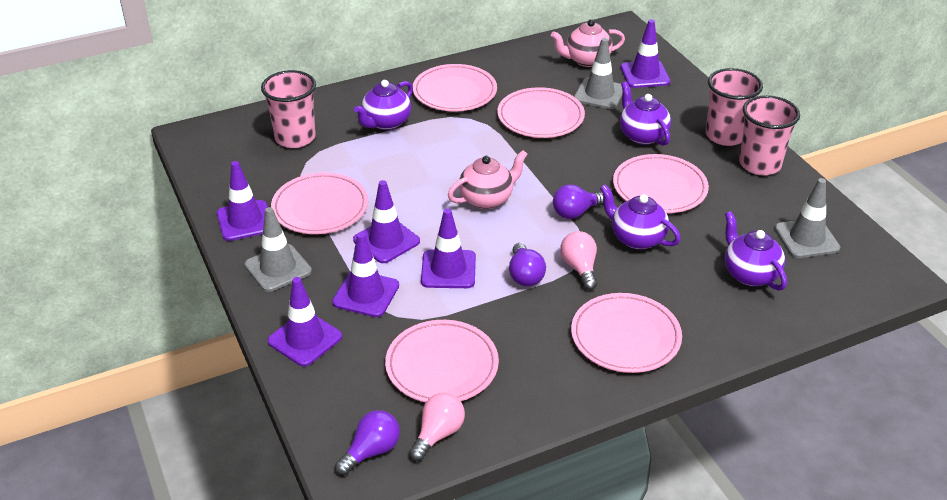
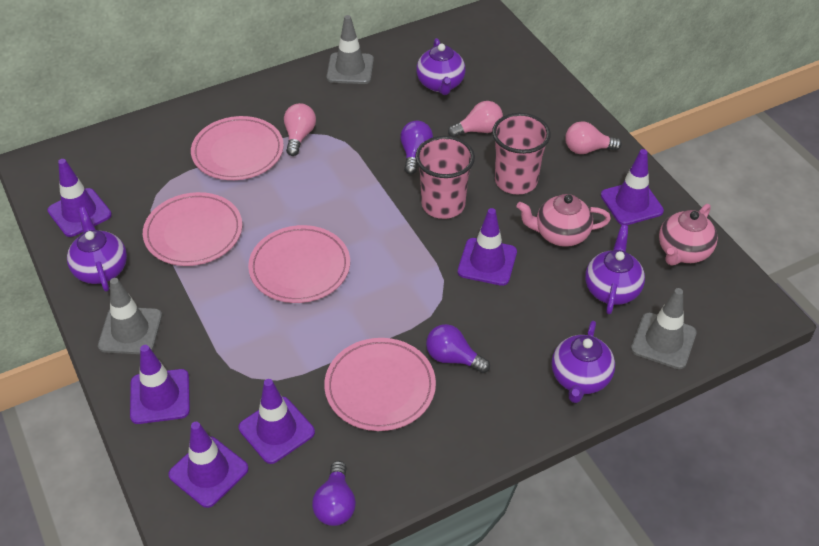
pink cup: 3 -> 2
pink light bulb: 2 -> 3
pink plate: 6 -> 4

